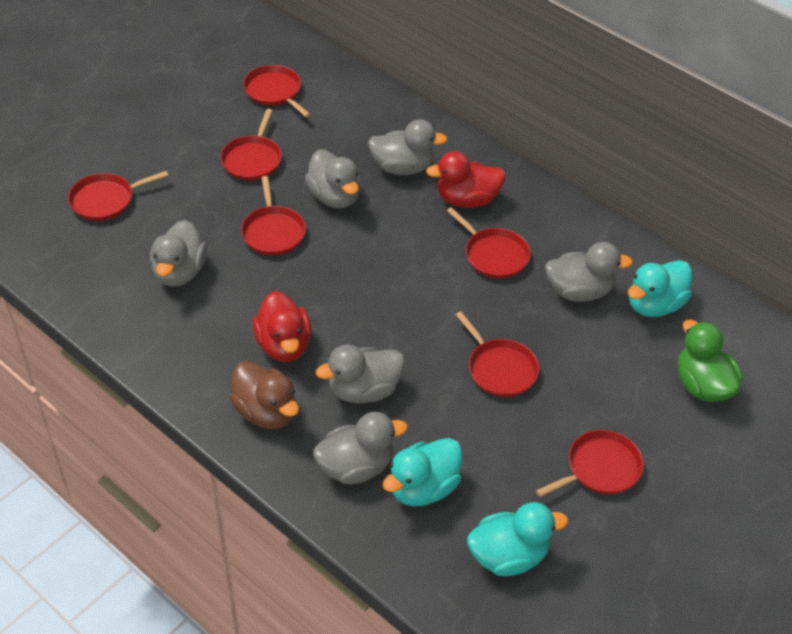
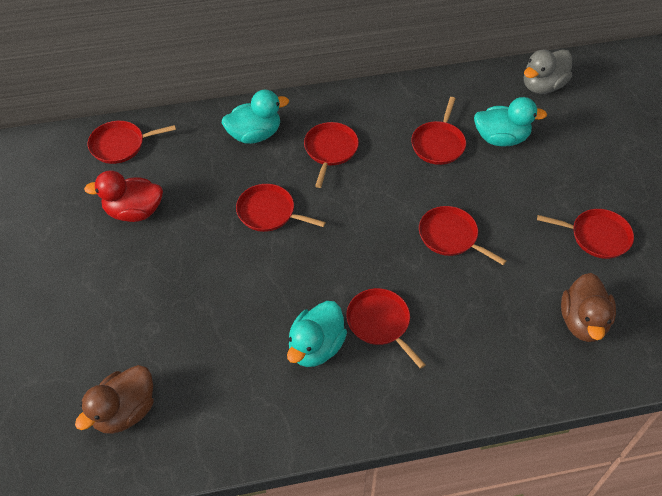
brown duck: 1 -> 2
green duck: 1 -> 0
grey duck: 6 -> 1
red duck: 2 -> 1

